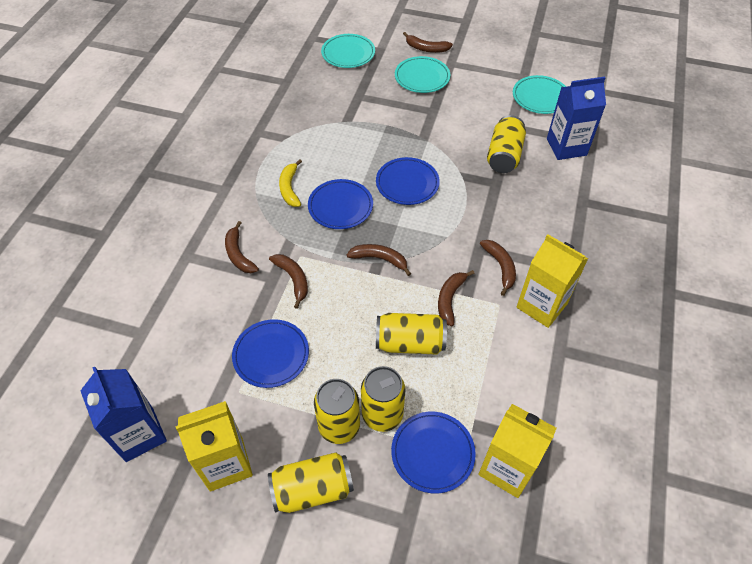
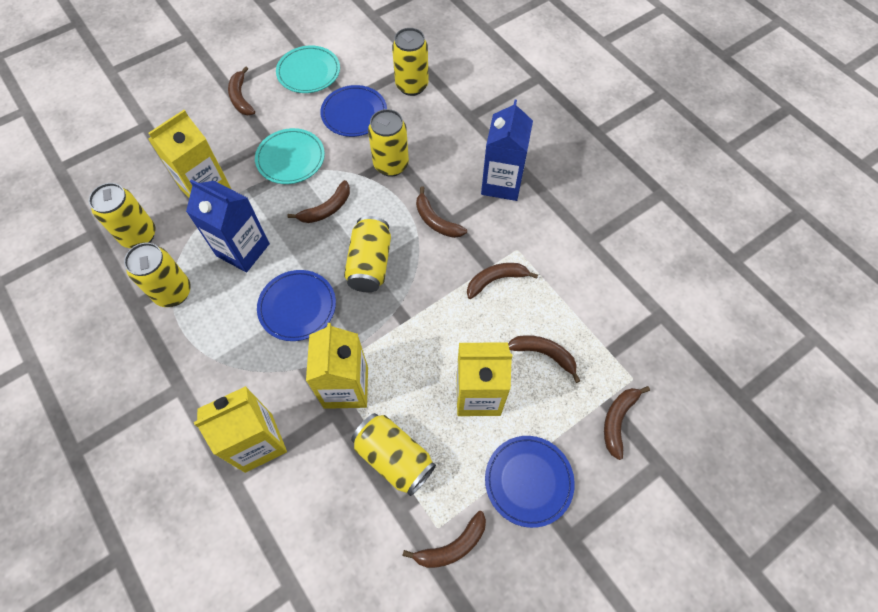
blue plate: 4 -> 3
brown banana: 6 -> 7
turquoise plate: 3 -> 2
yellow banana: 1 -> 0
yellow can: 5 -> 6
yellow carton: 3 -> 4

